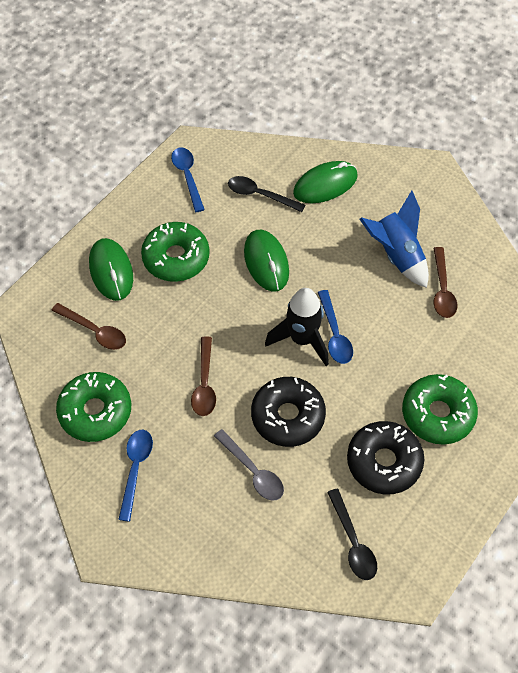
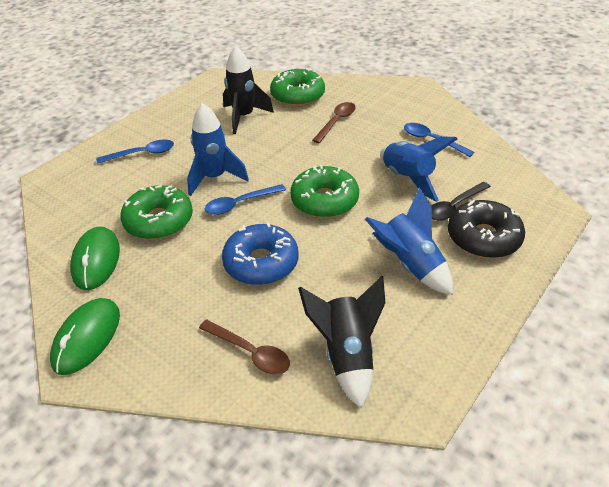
black donut: 2 -> 1
black rocket: 1 -> 2
black spoon: 2 -> 1
blue donut: 0 -> 1
blue rocket: 1 -> 3
brown spoon: 3 -> 2
green mouse: 3 -> 2
grey spoon: 1 -> 0

